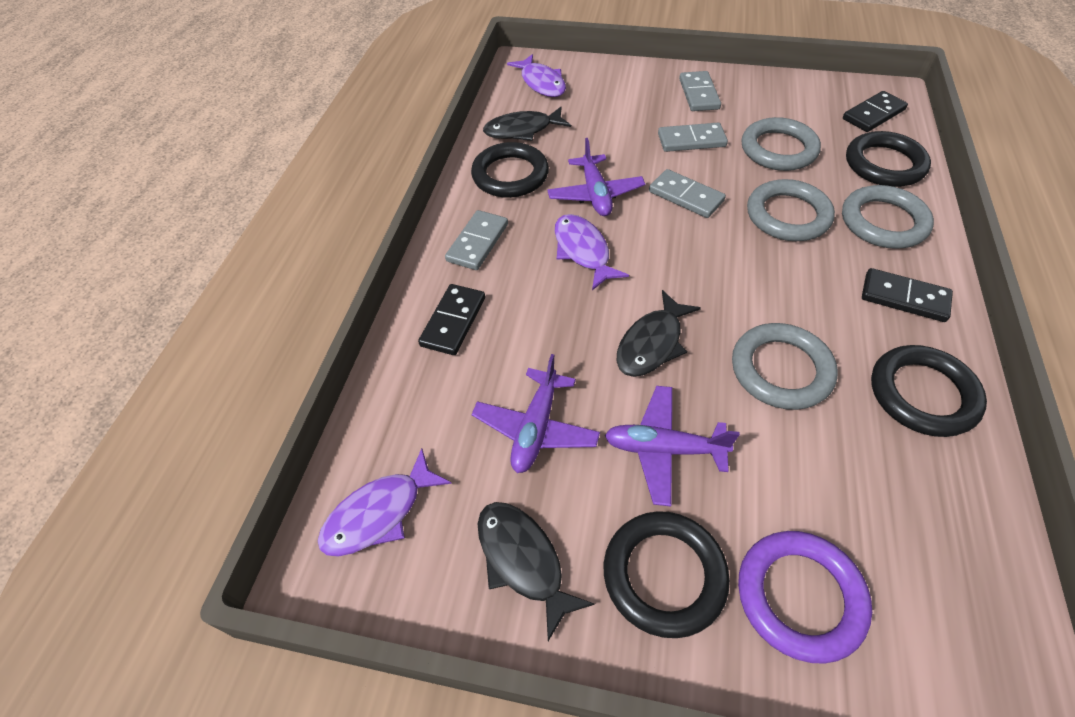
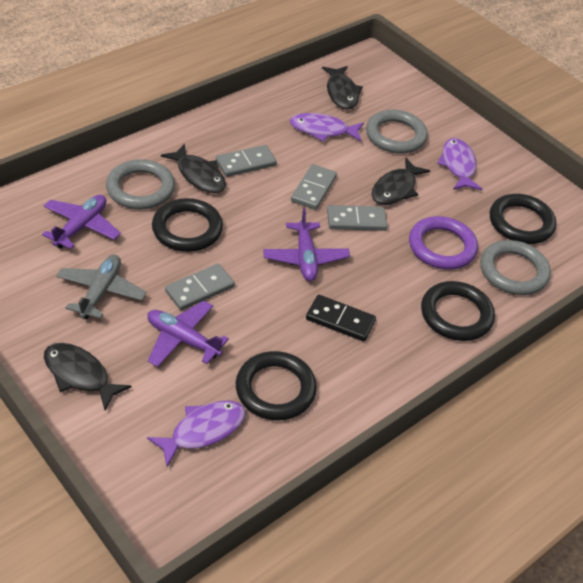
black domino: 3 -> 1
black fish: 3 -> 4
grey plane: 0 -> 1
grey ring: 4 -> 3

